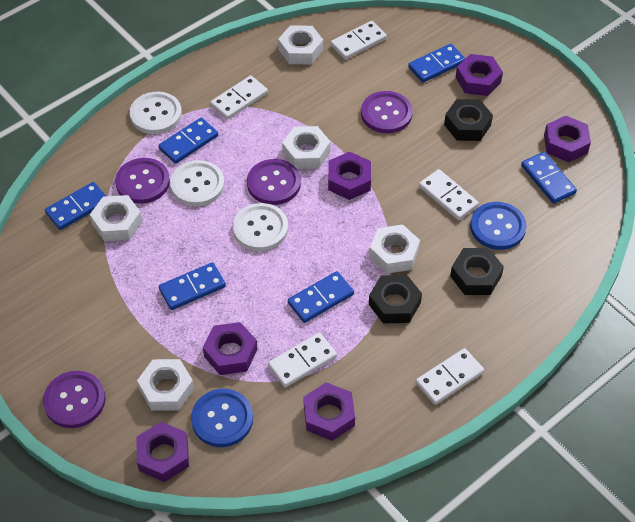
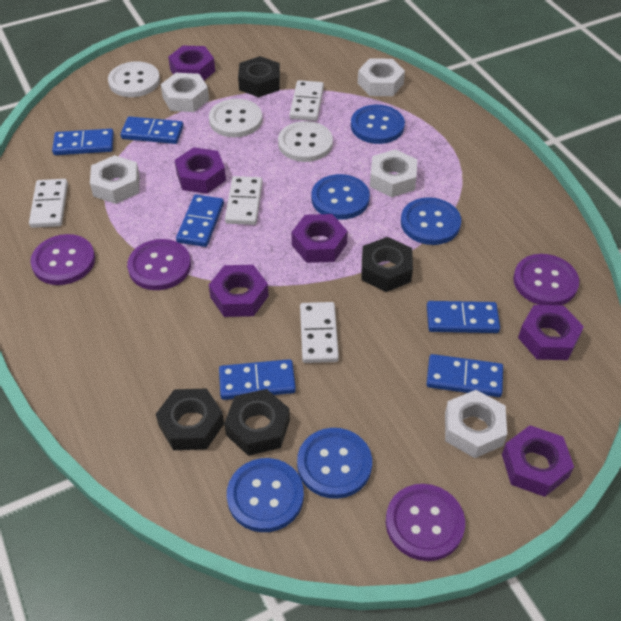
black nut: 3 -> 4
blue button: 2 -> 5
white domino: 5 -> 4

